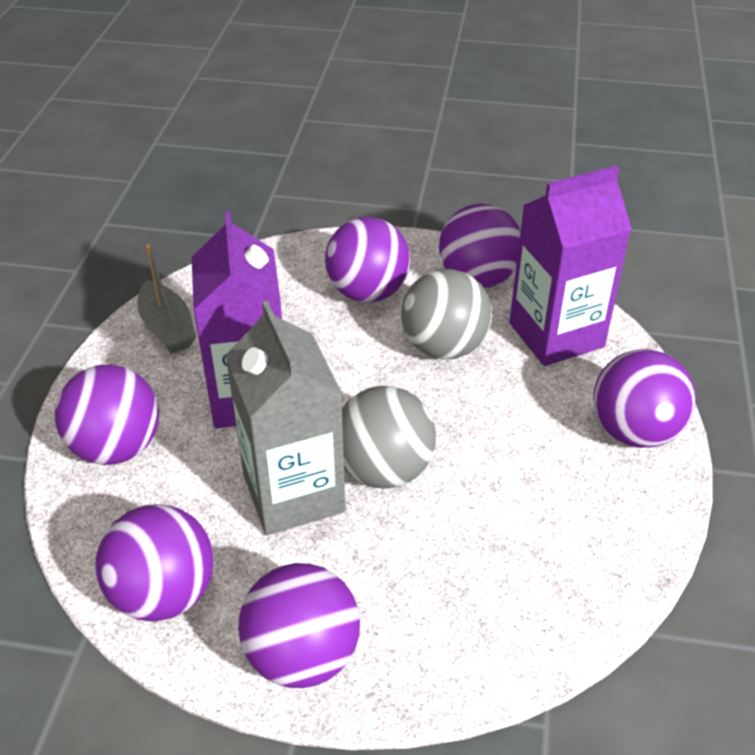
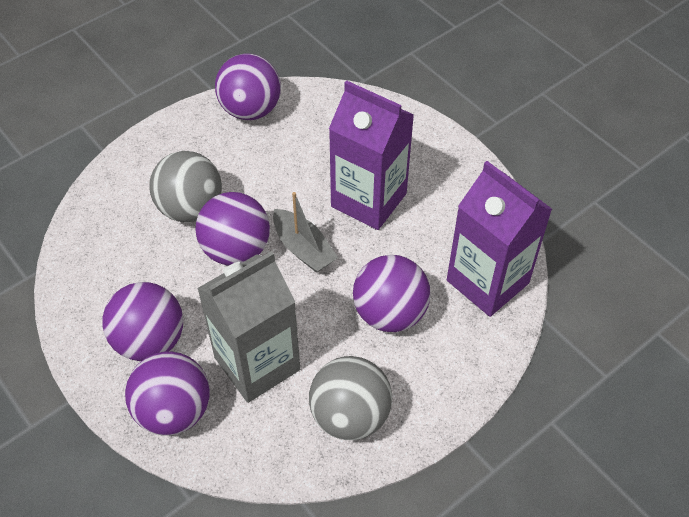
purple ball: 6 -> 5

